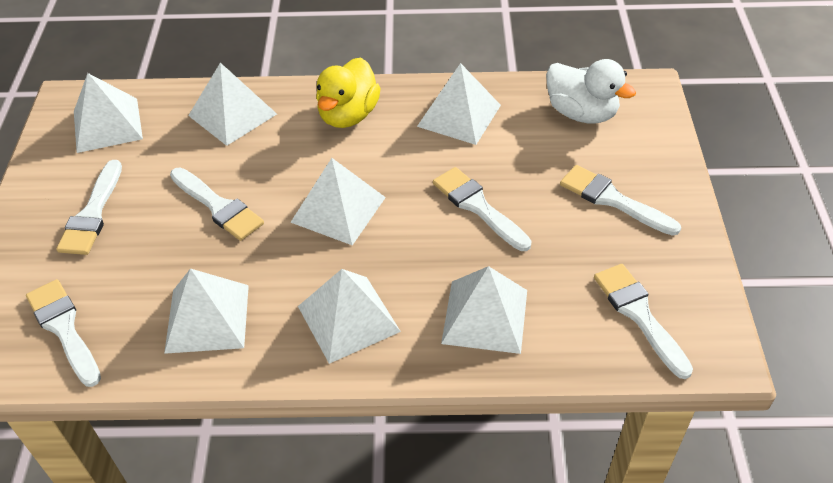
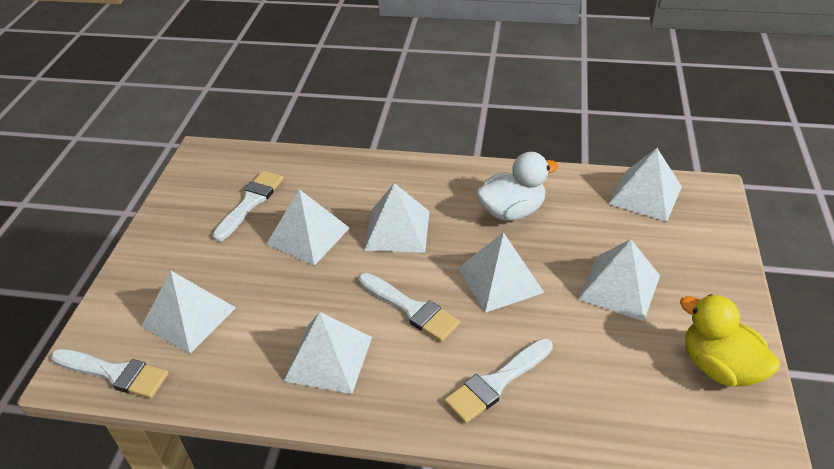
white brush: 6 -> 4

